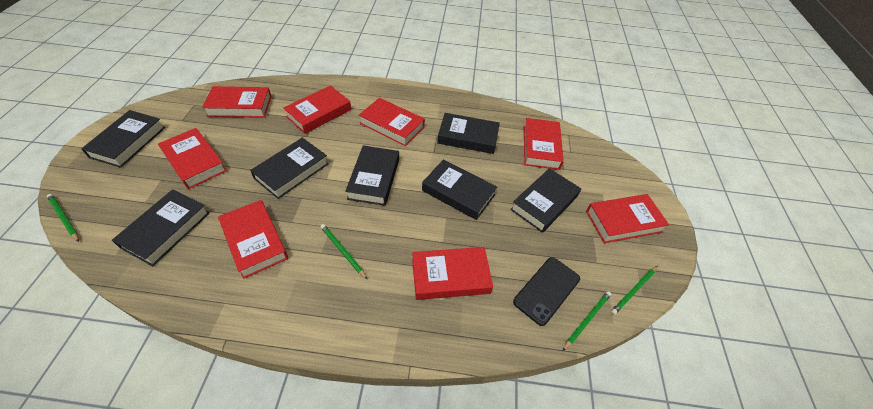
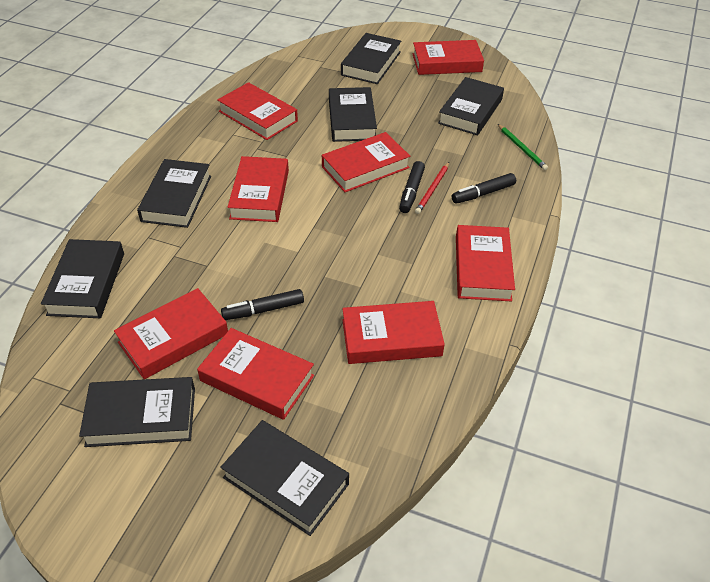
black marker: 0 -> 3
black phone: 1 -> 0
green pencil: 4 -> 1
red pencil: 0 -> 1

